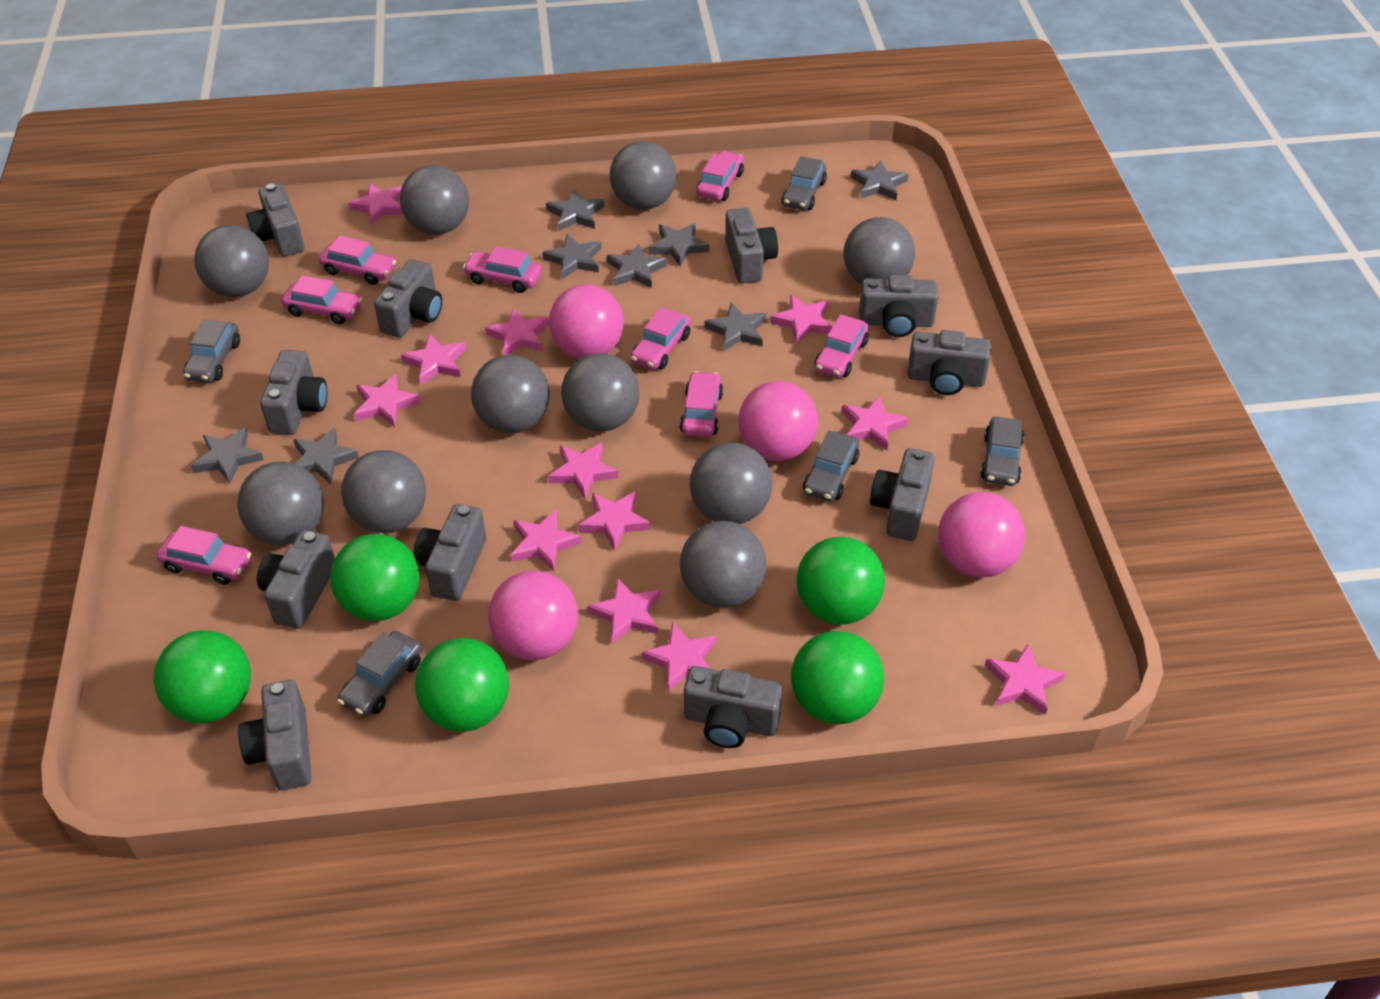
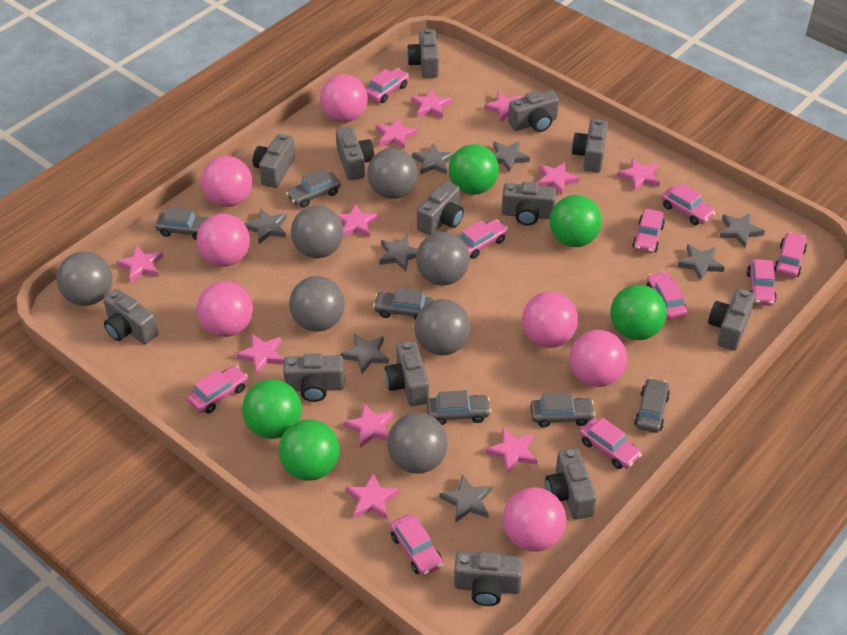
grey ball: 10 -> 7
grey camera: 11 -> 13
grey car: 5 -> 6
pink ball: 4 -> 7
pink car: 8 -> 10
pink star: 12 -> 11

